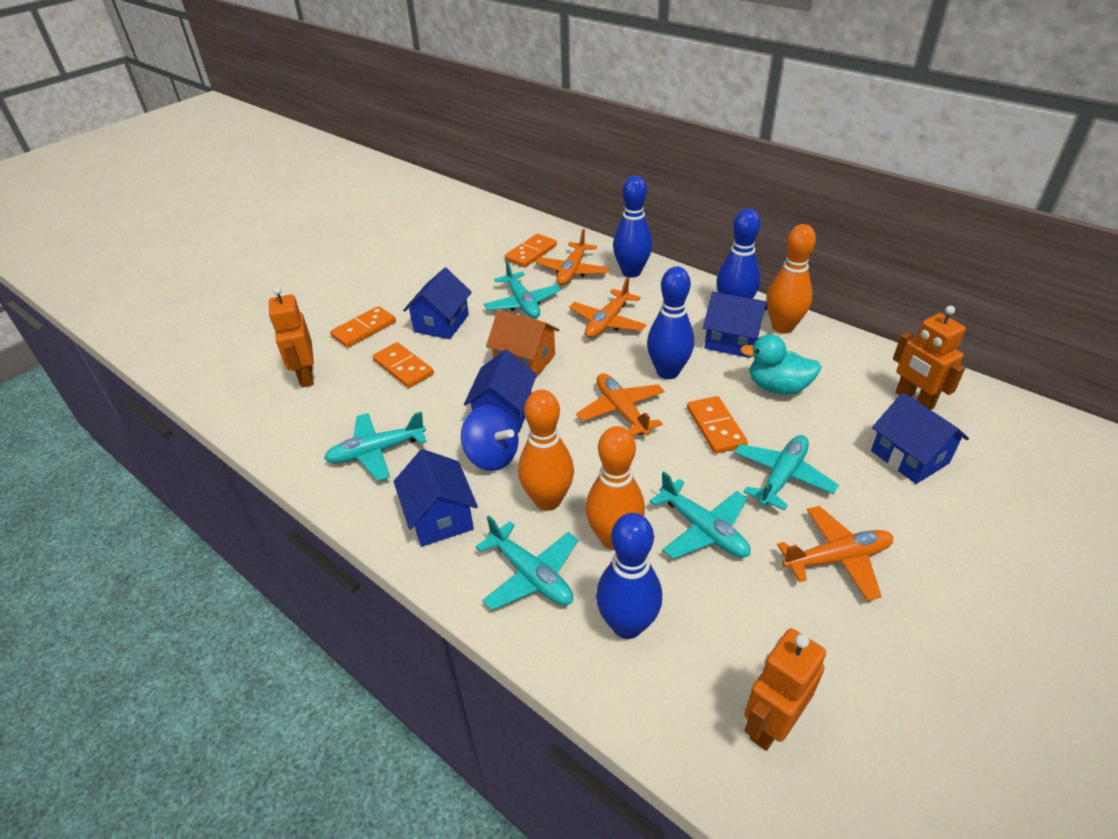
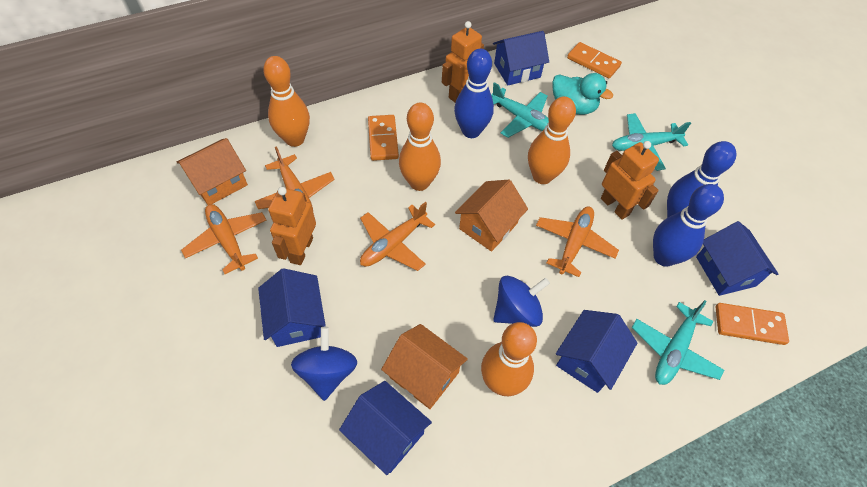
blue bowling pin: 4 -> 3
blue spinning top: 1 -> 2
orange bowling pin: 3 -> 4
orange domino: 4 -> 3
orange house: 1 -> 3
turquoise plane: 5 -> 3

